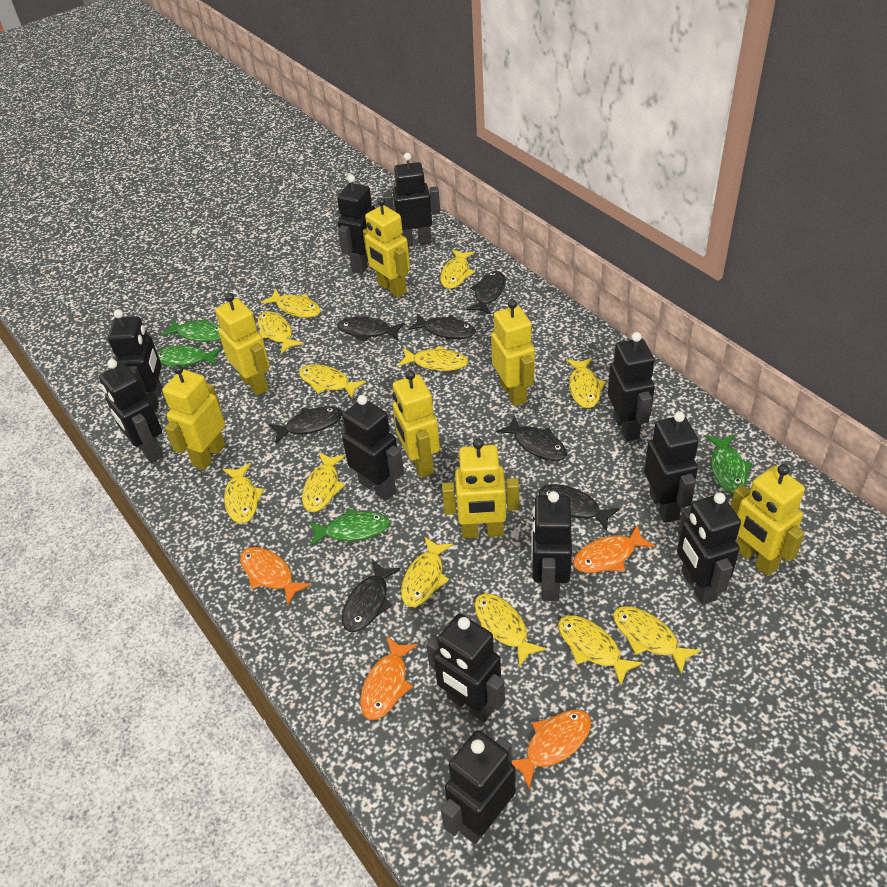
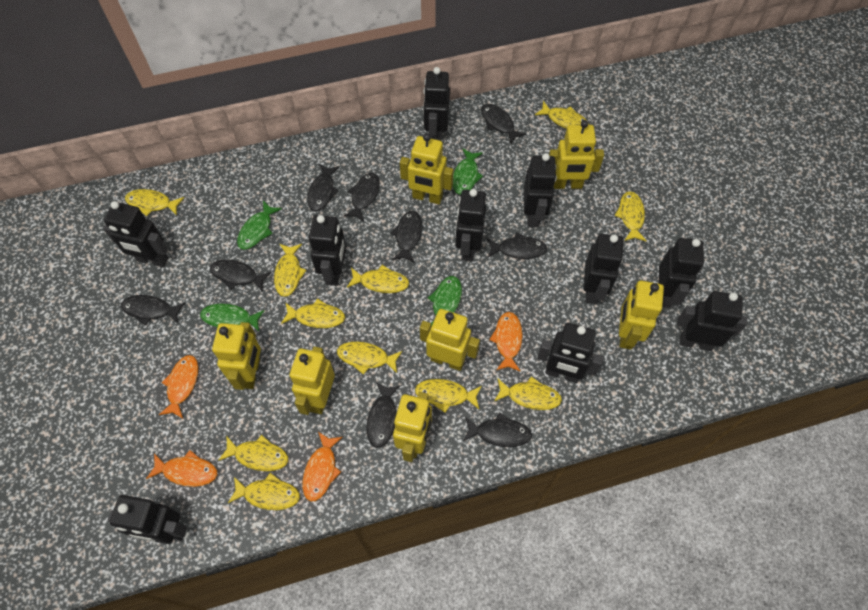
black fish: 7 -> 9
black robot: 11 -> 10
yellow fish: 12 -> 11

